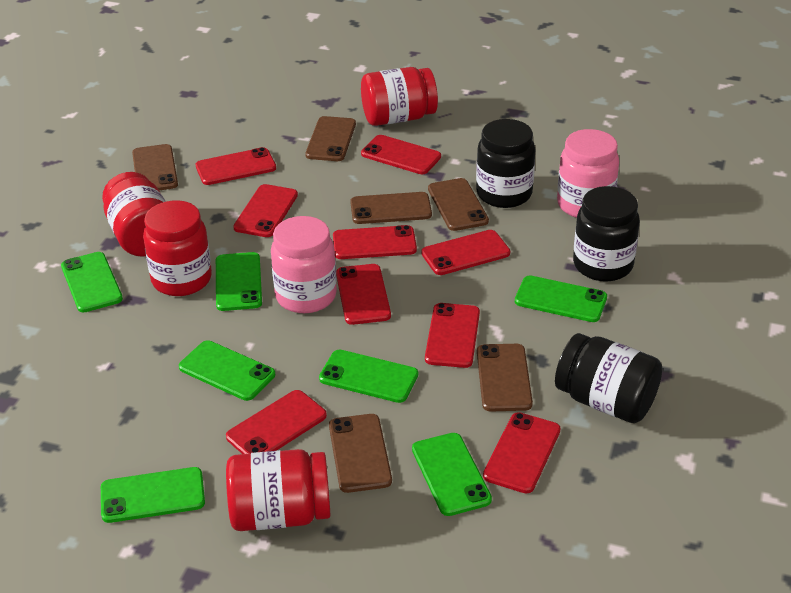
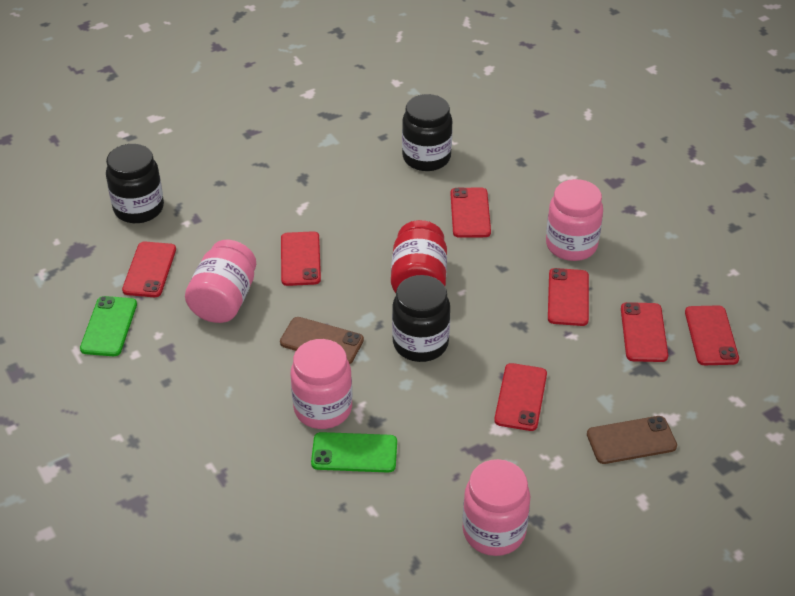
brown phone: 6 -> 2
green phone: 7 -> 2
pink jar: 2 -> 4
red jar: 4 -> 1
red phone: 9 -> 7

